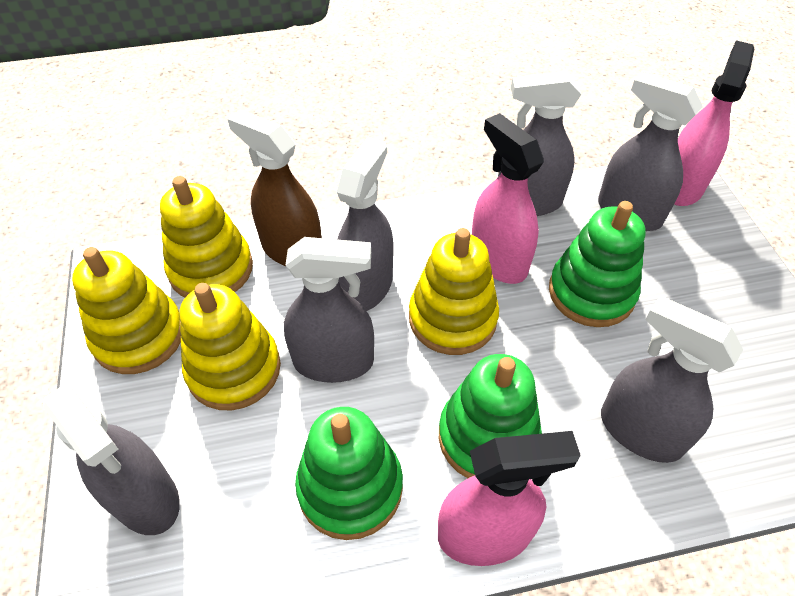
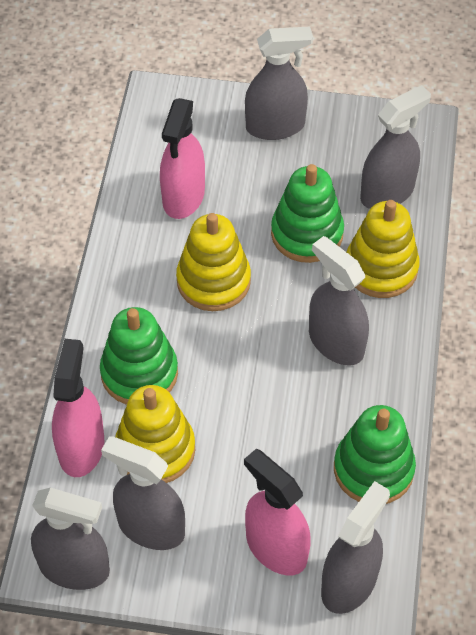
brown spray bottle: 1 -> 0
yellow stacking toy: 4 -> 3

